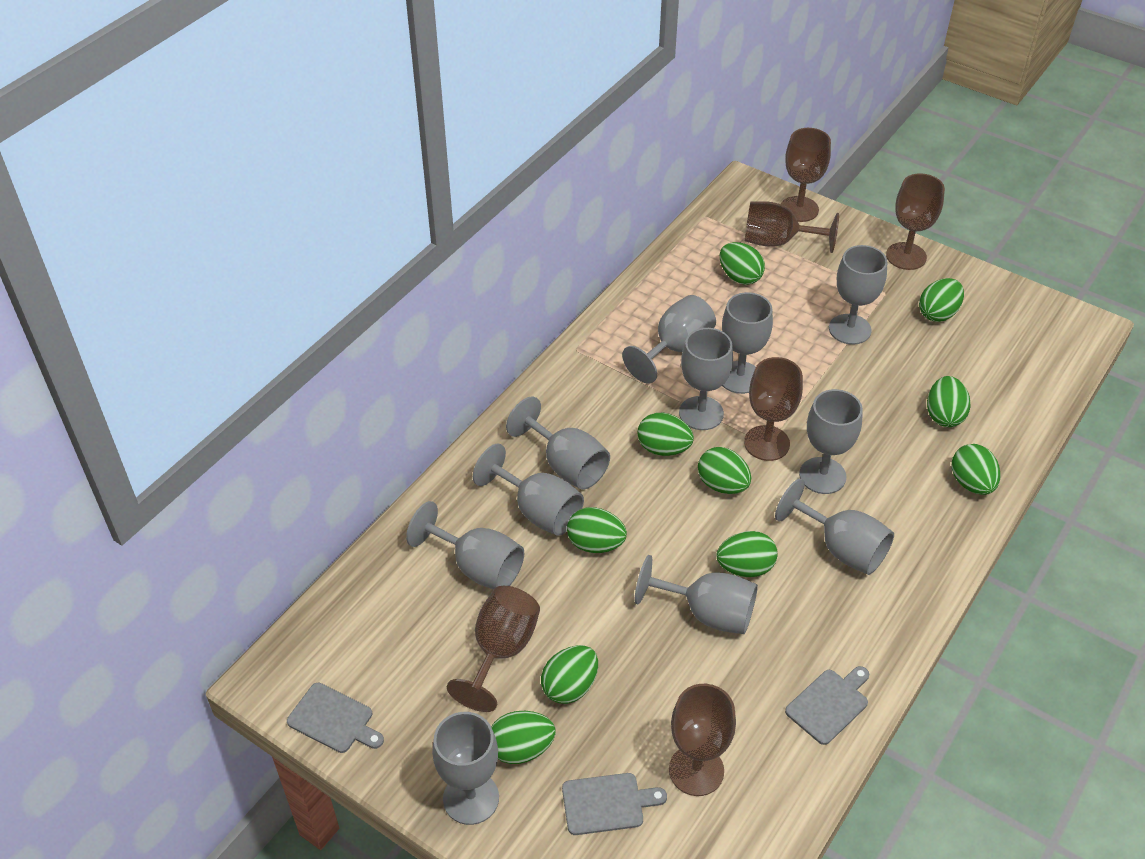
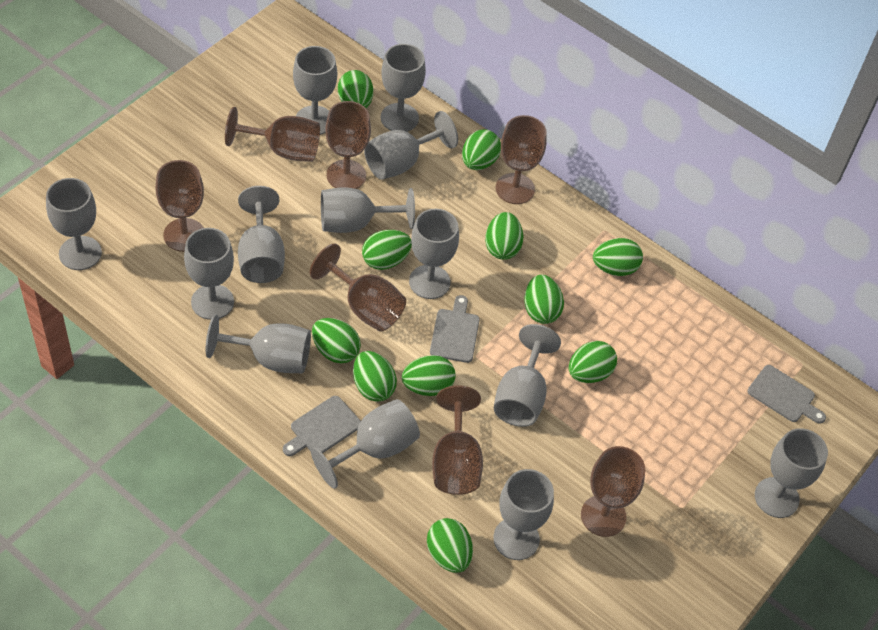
brown goblet: 6 -> 7
green egg: 10 -> 11
grey goblet: 11 -> 13

